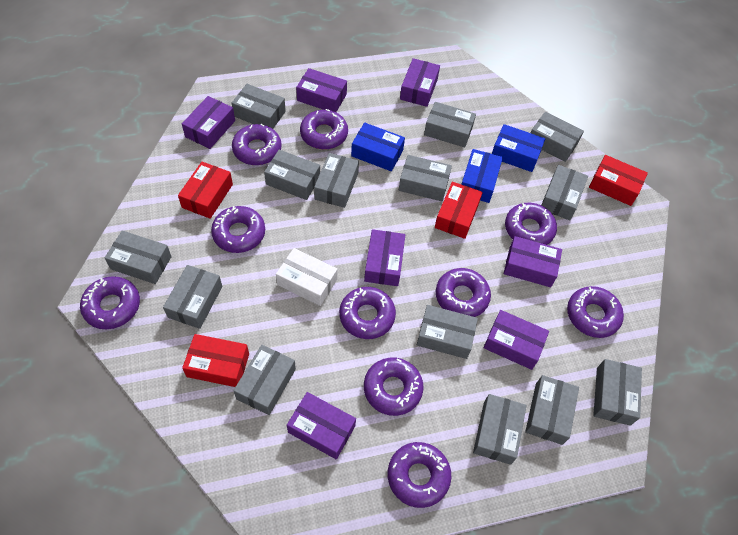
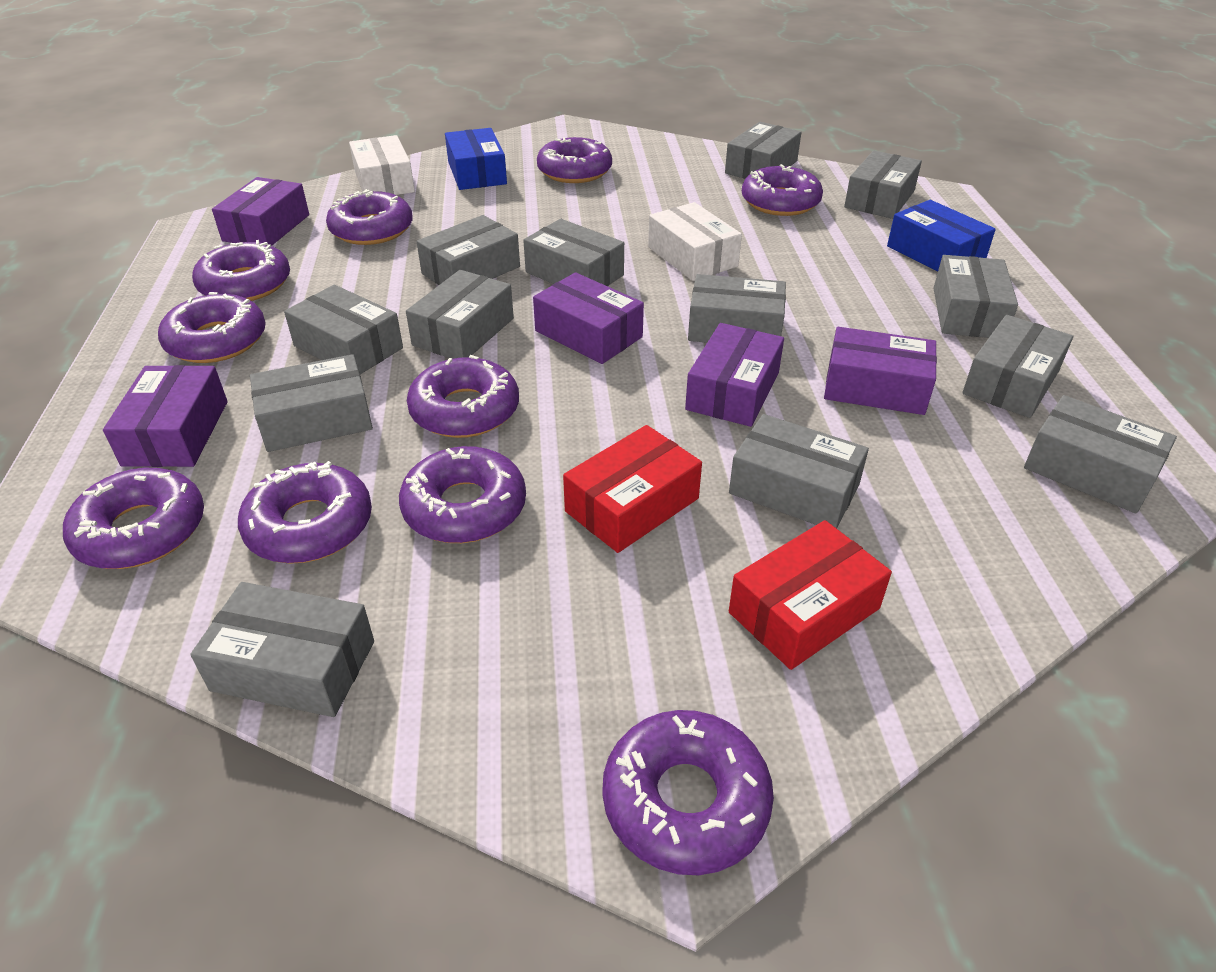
blue box: 3 -> 2
grey box: 14 -> 13
purple box: 7 -> 5
red box: 4 -> 2
white box: 1 -> 2

